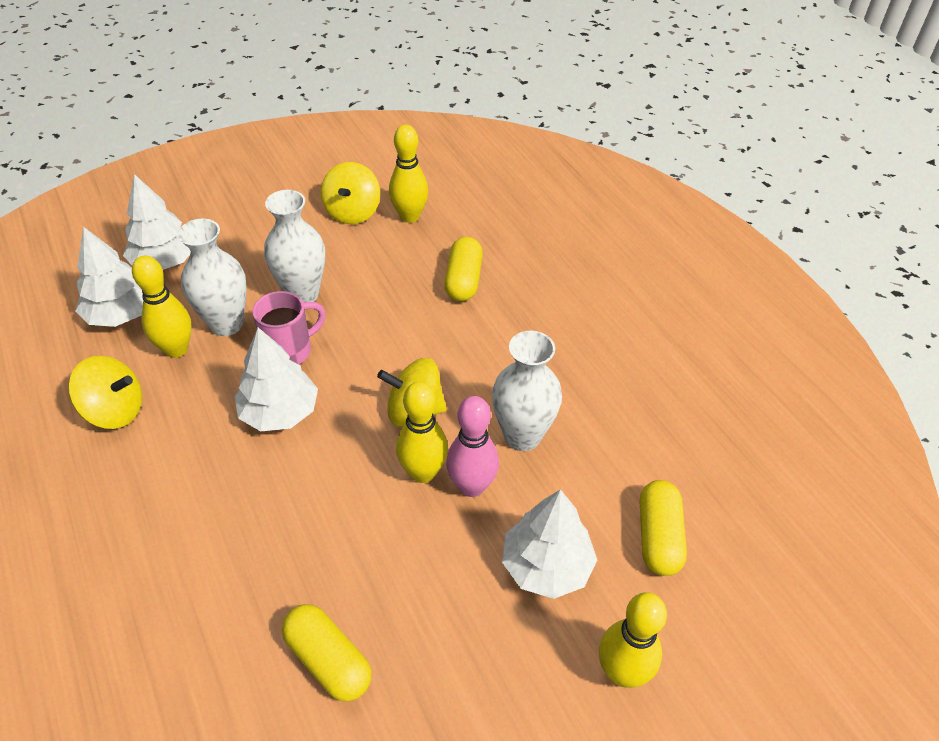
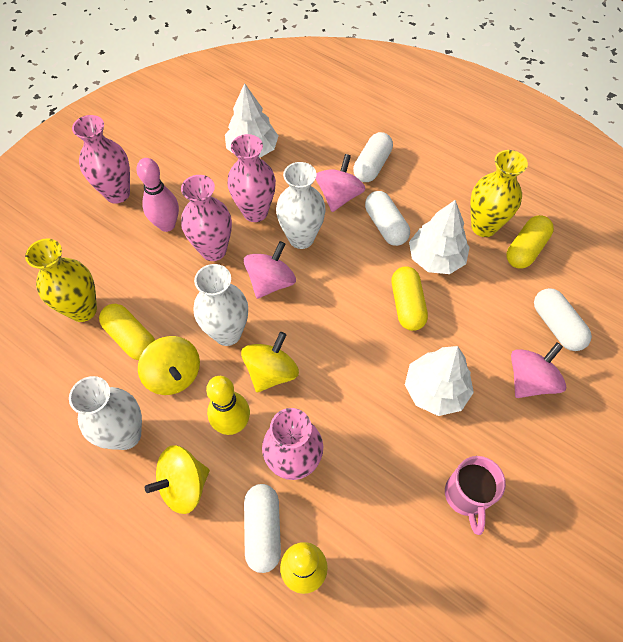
pink spinning top: 0 -> 3
pink vase: 0 -> 4
white capsule: 0 -> 4
white tree: 4 -> 3
yellow bowling pin: 4 -> 2
yellow vase: 0 -> 2

